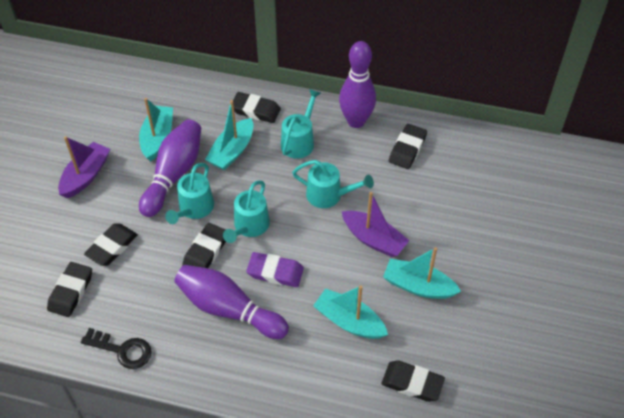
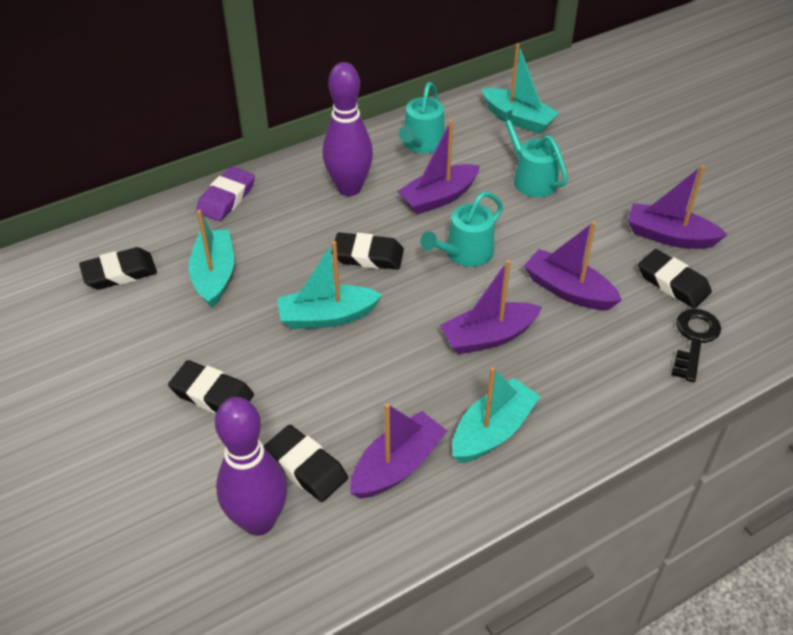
black eraser: 6 -> 5
purple boat: 2 -> 5
purple bowling pin: 3 -> 2
turquoise watering can: 4 -> 3

